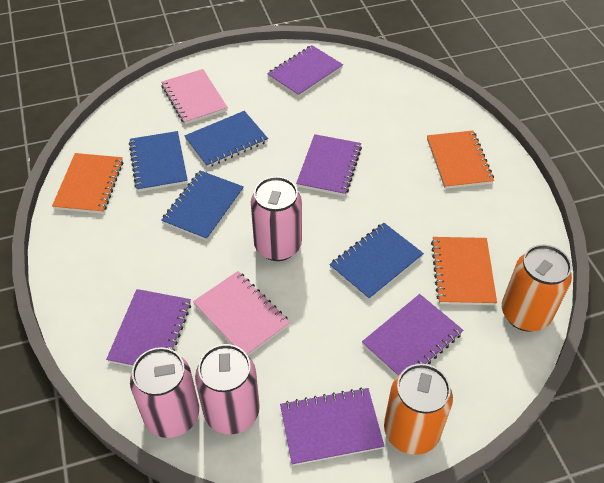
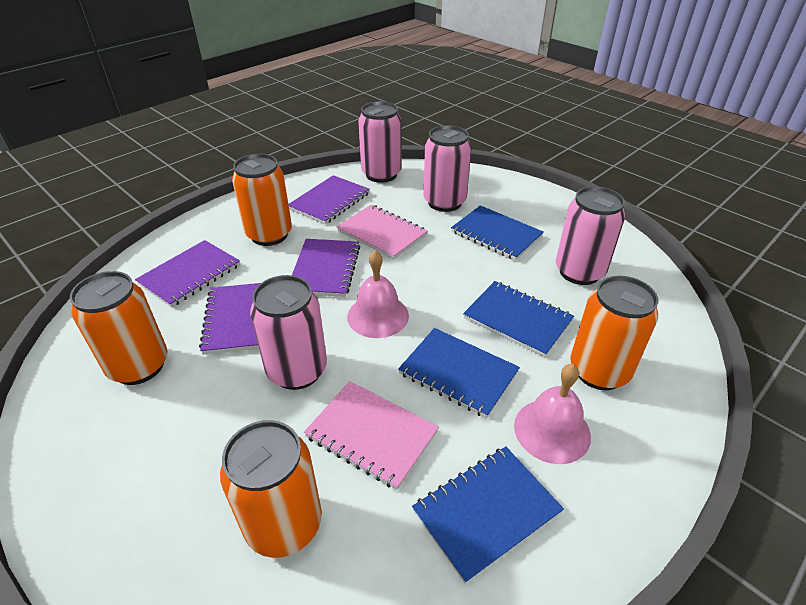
orange can: 2 -> 4
orange notebook: 3 -> 0
pink bell: 0 -> 2
pink can: 3 -> 4
purple notebook: 5 -> 4

